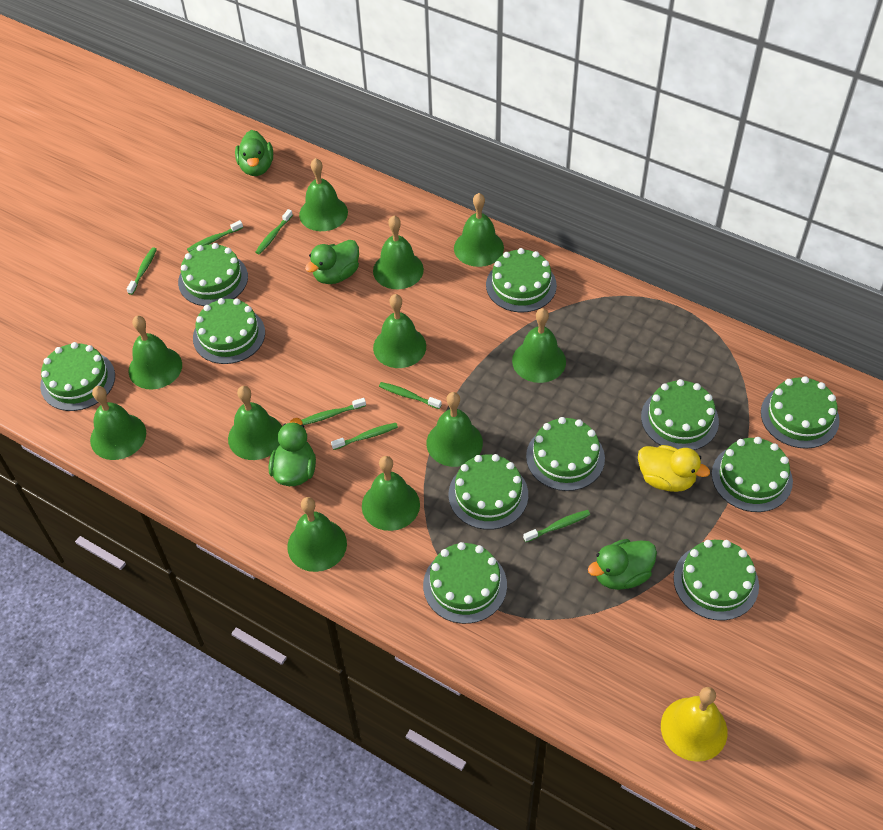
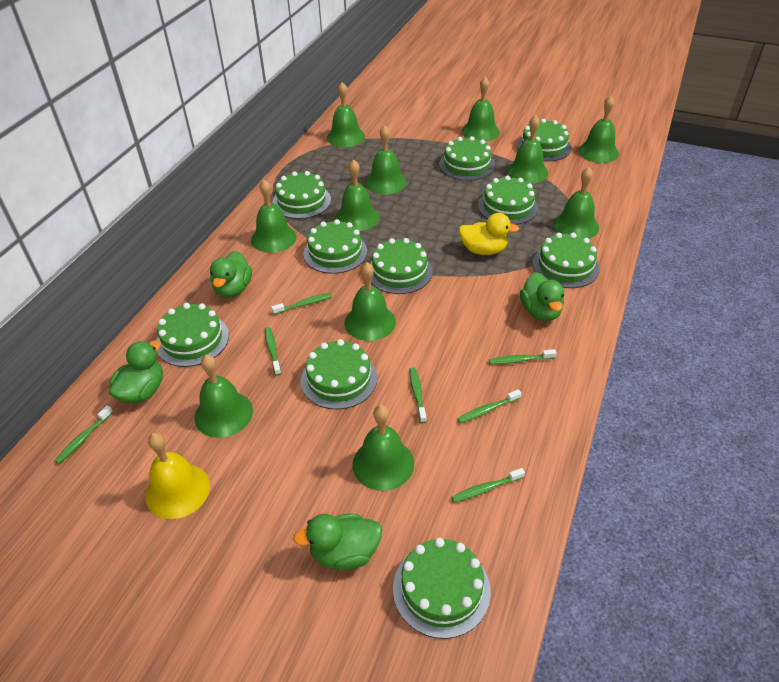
green cake: 11 -> 10

